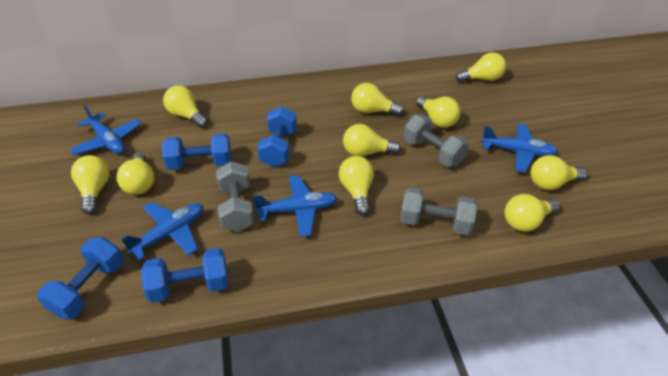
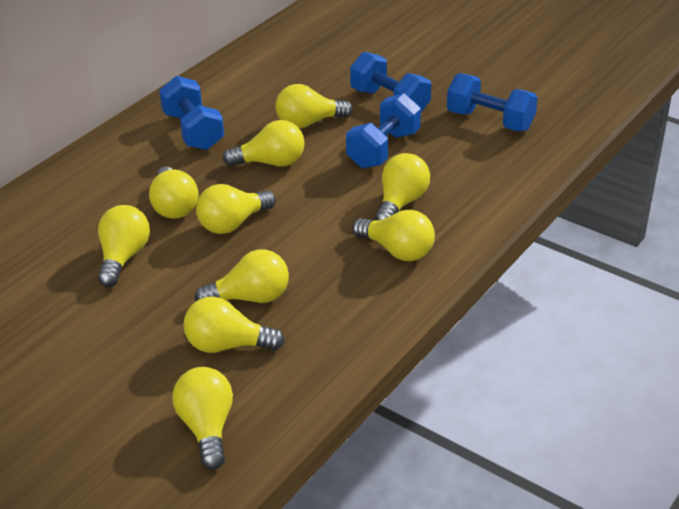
blue plane: 4 -> 0
grey dumbbell: 3 -> 0

